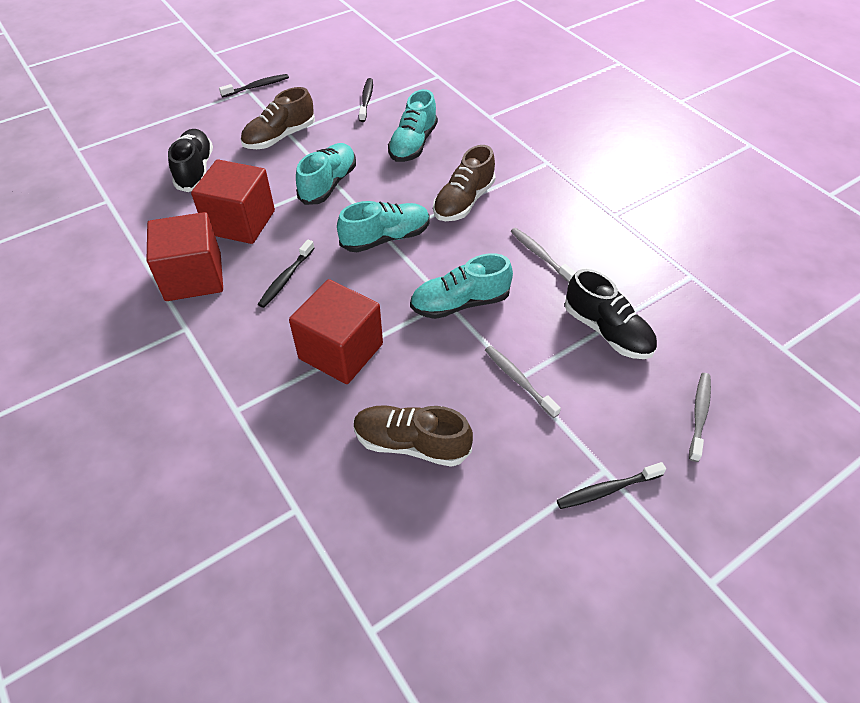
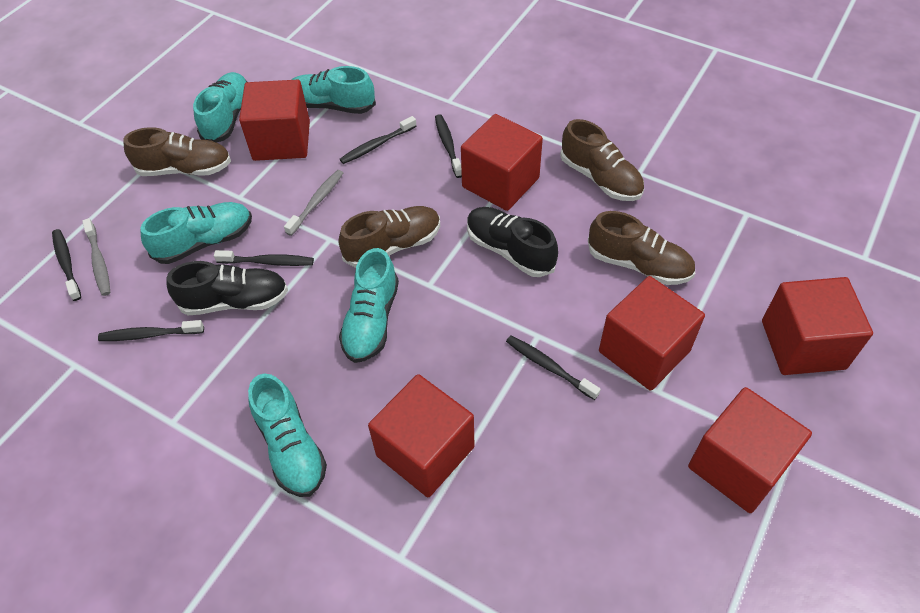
black toothbrush: 4 -> 6
brown shoe: 3 -> 4
grey toothbrush: 3 -> 2
red cube: 3 -> 6
turquoise shoe: 4 -> 5

